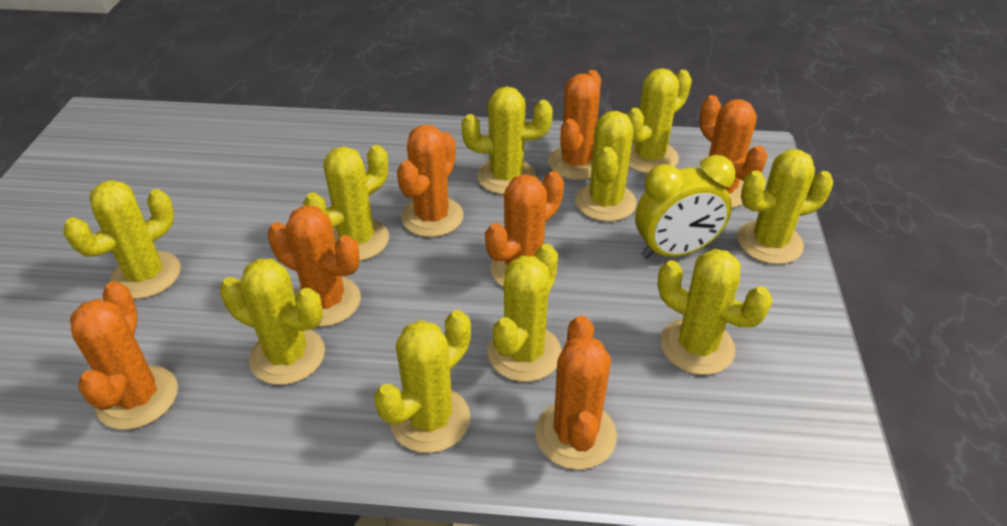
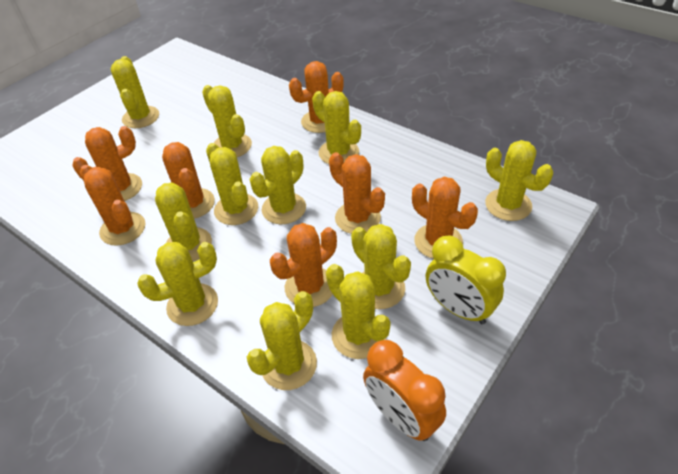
orange clock: 0 -> 1
yellow cactus: 10 -> 11

